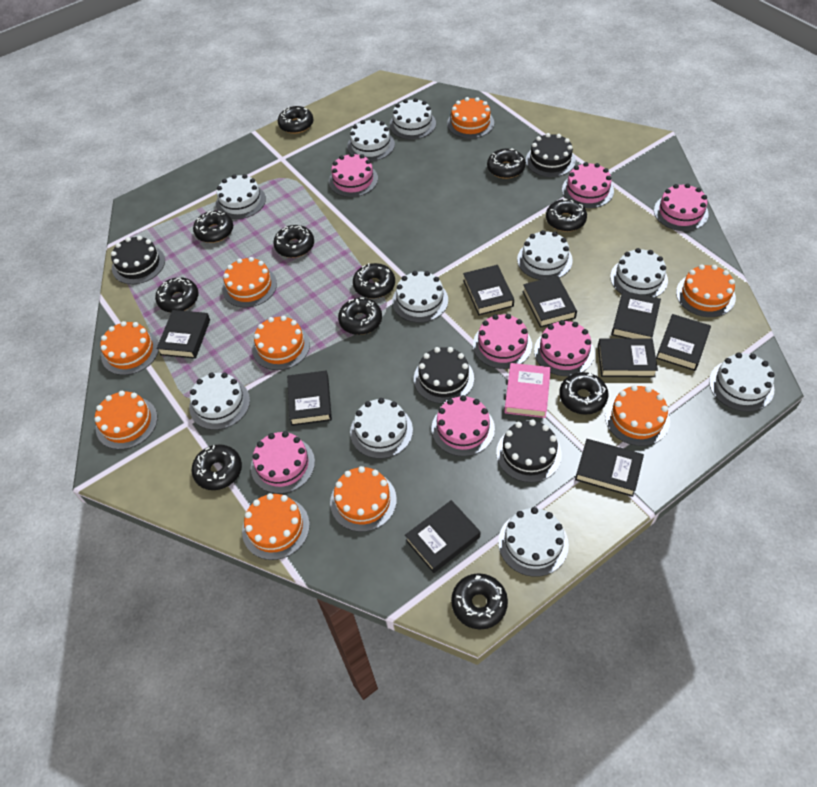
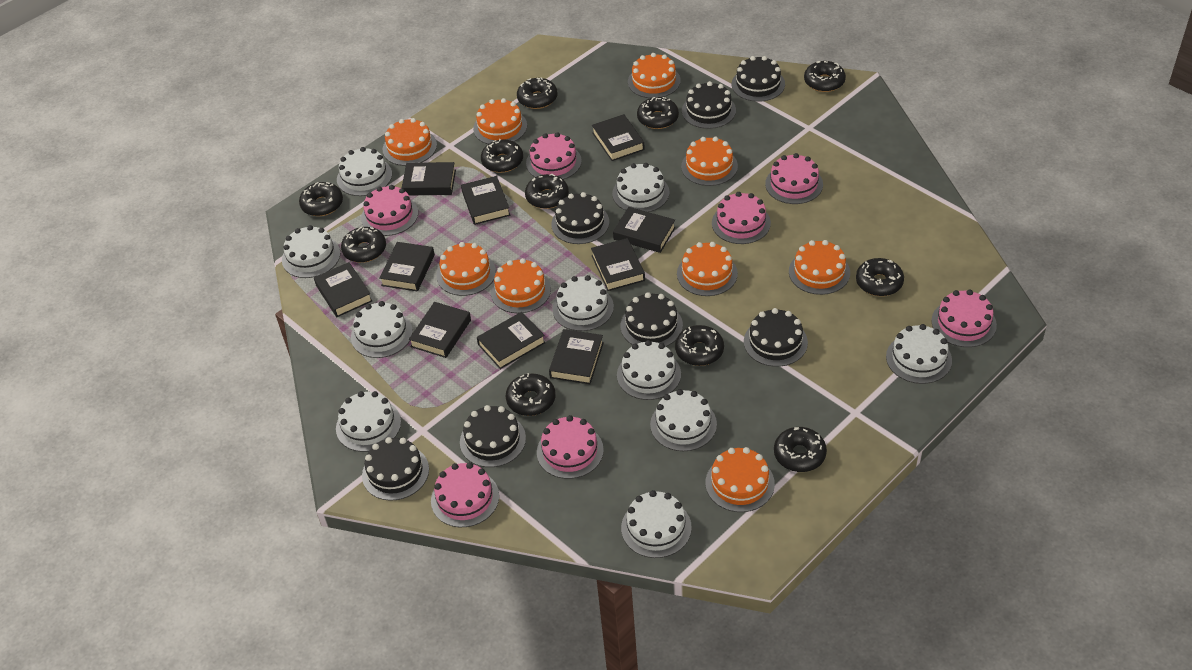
black book: 9 -> 10
black cake: 4 -> 7
pink book: 1 -> 0

